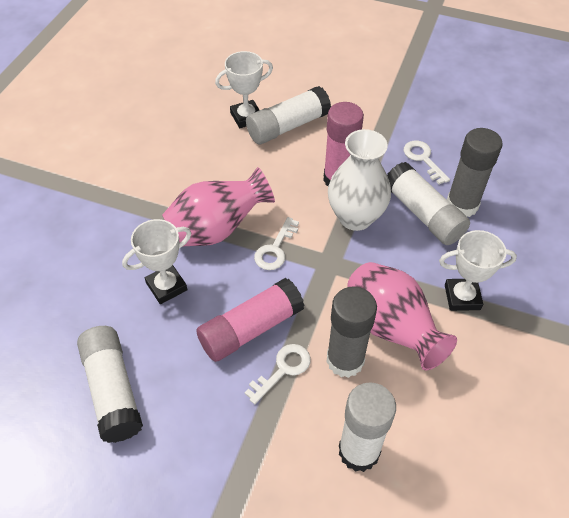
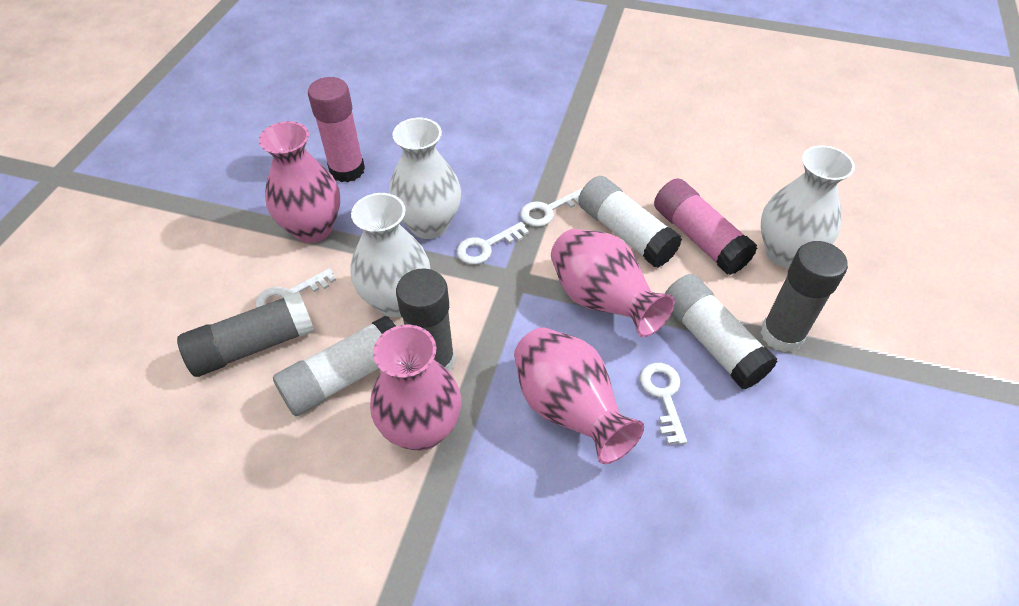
grey glue stick: 2 -> 3
pink vase: 2 -> 4
white glue stick: 4 -> 3
white key: 3 -> 4
white trophy: 3 -> 0
white vase: 1 -> 3

